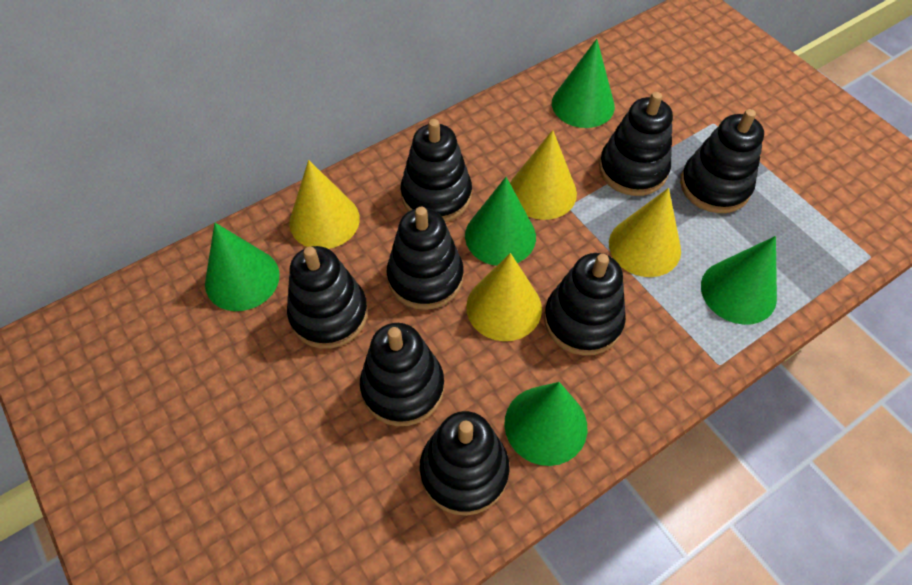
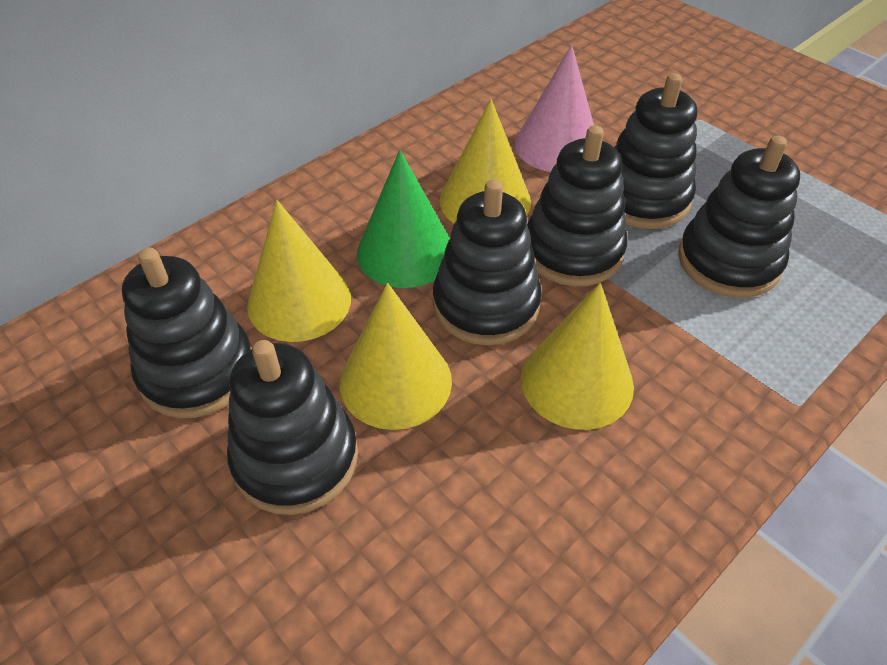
black stacking toy: 8 -> 6
green cone: 5 -> 1
pink cone: 0 -> 1

